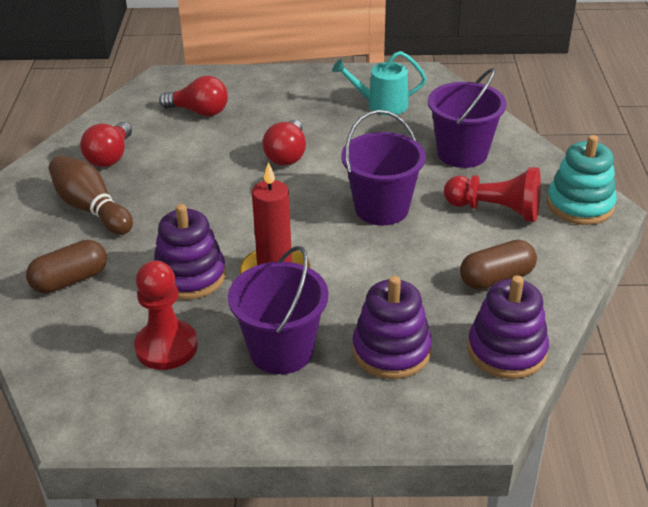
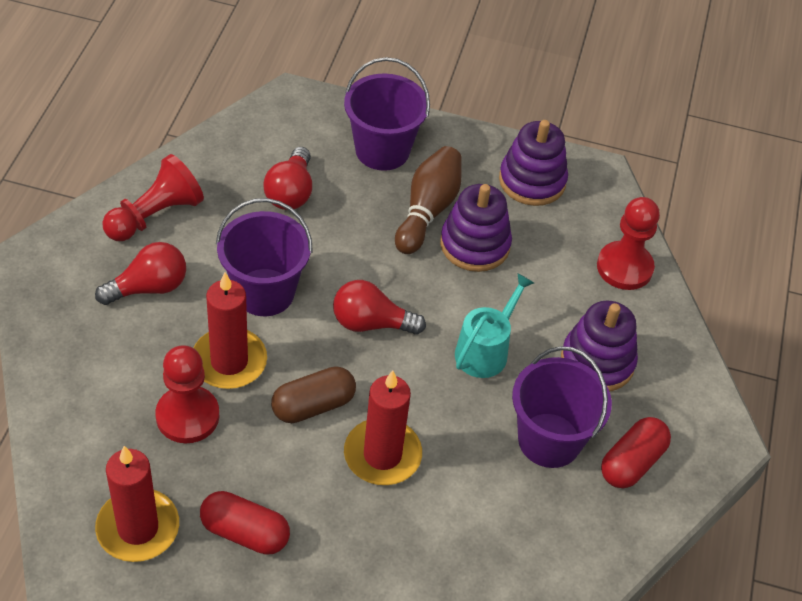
brown capsule: 2 -> 1
red candle: 1 -> 3
red capsule: 0 -> 2
red pawn: 2 -> 3
turquoise stacking toy: 1 -> 0

